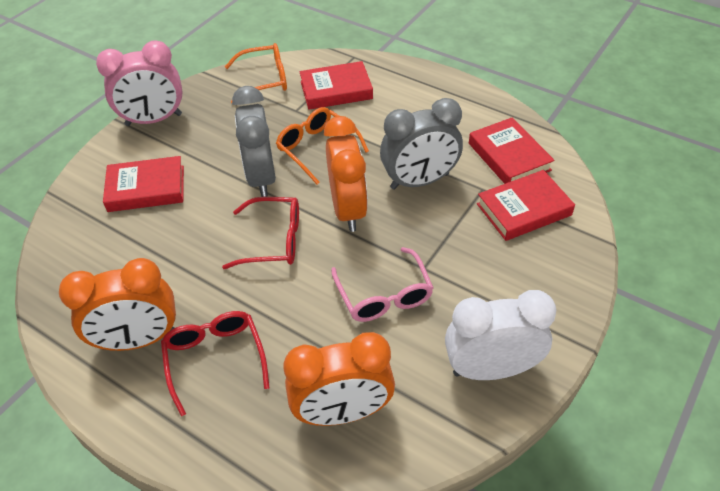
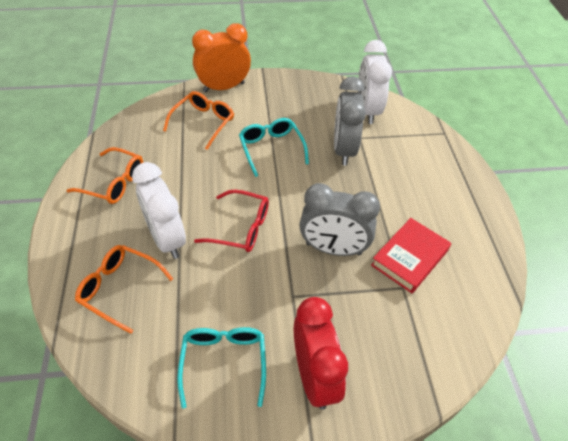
orange clock: 3 -> 1
orange glasses: 2 -> 3
pink clock: 1 -> 0
pink glasses: 1 -> 0
red book: 4 -> 1
red clock: 0 -> 1
red glasses: 2 -> 1
turquoise glasses: 0 -> 2
white clock: 1 -> 2

